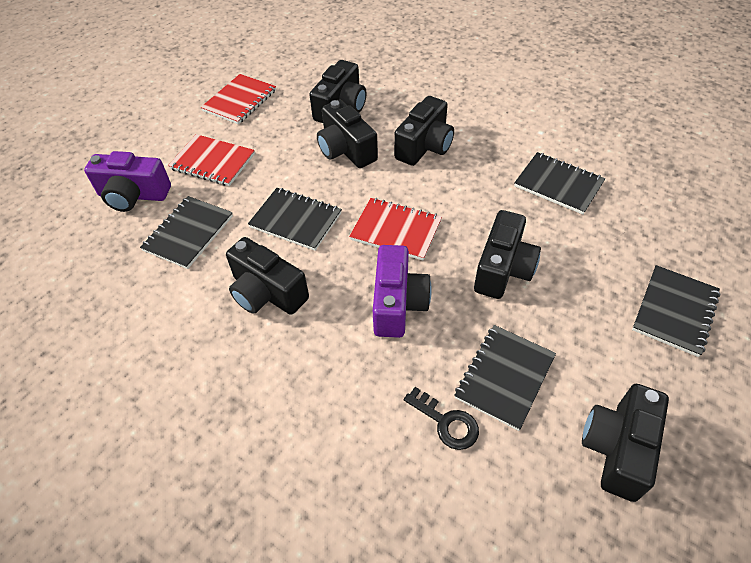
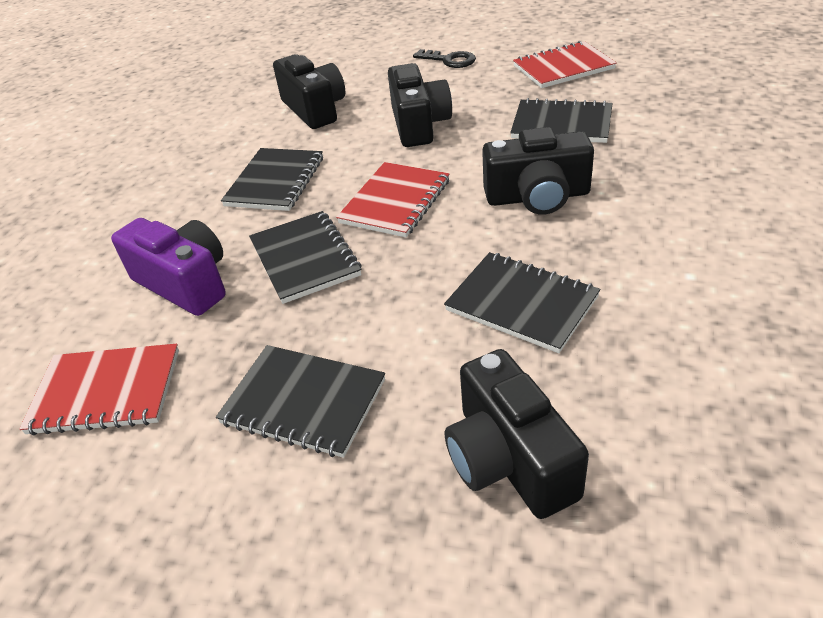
black camera: 6 -> 4
purple camera: 2 -> 1

